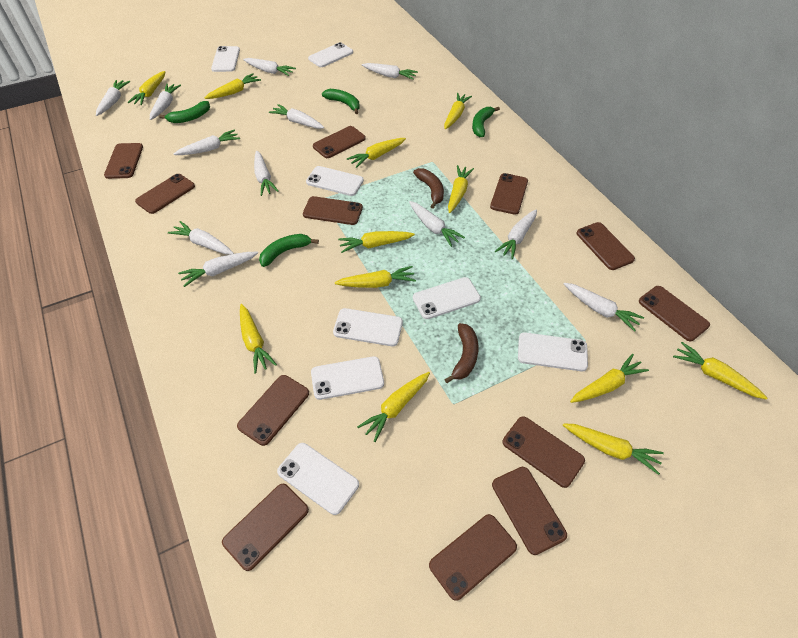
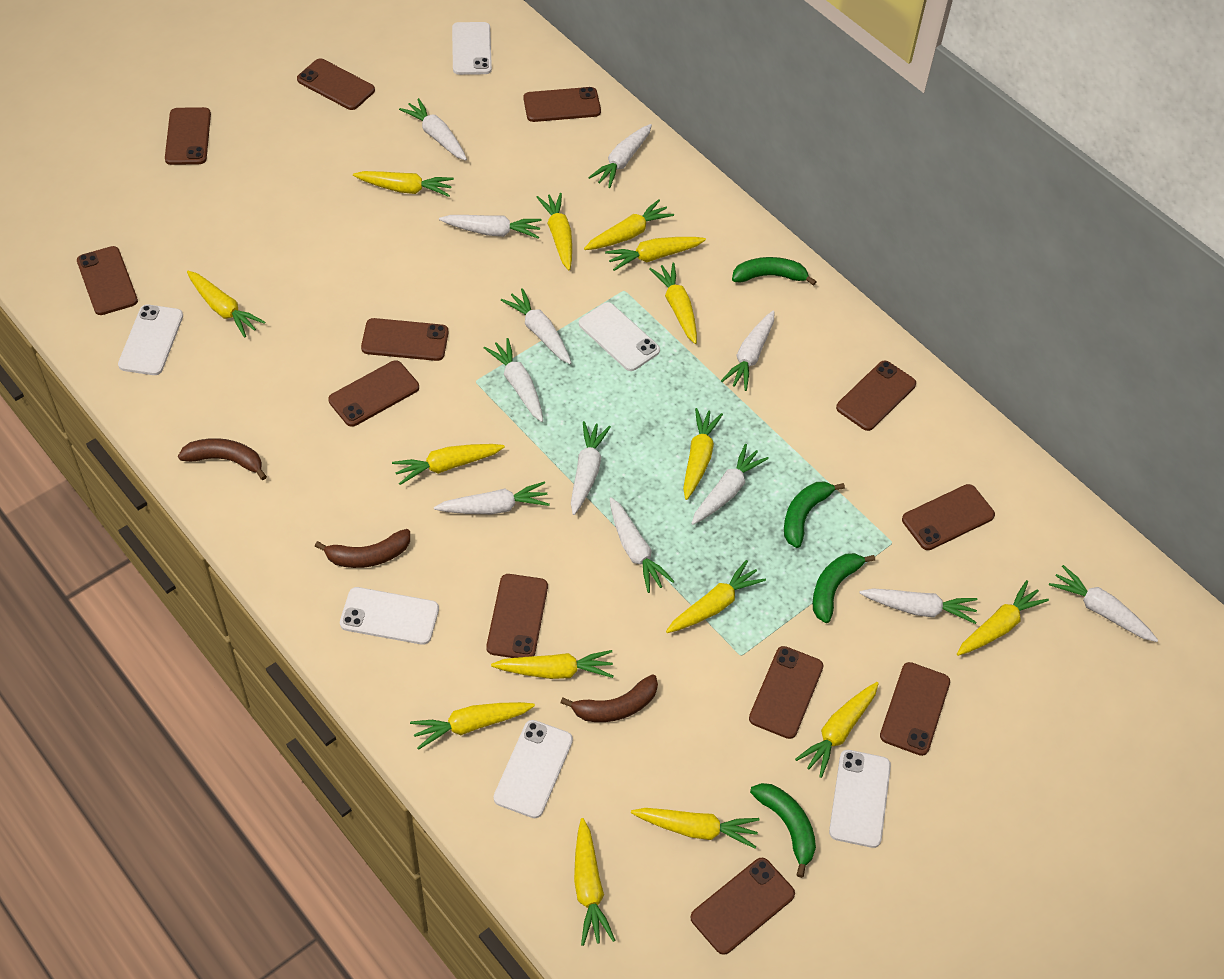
brown banana: 2 -> 3
white phone: 8 -> 6
yellow carrot: 12 -> 15

